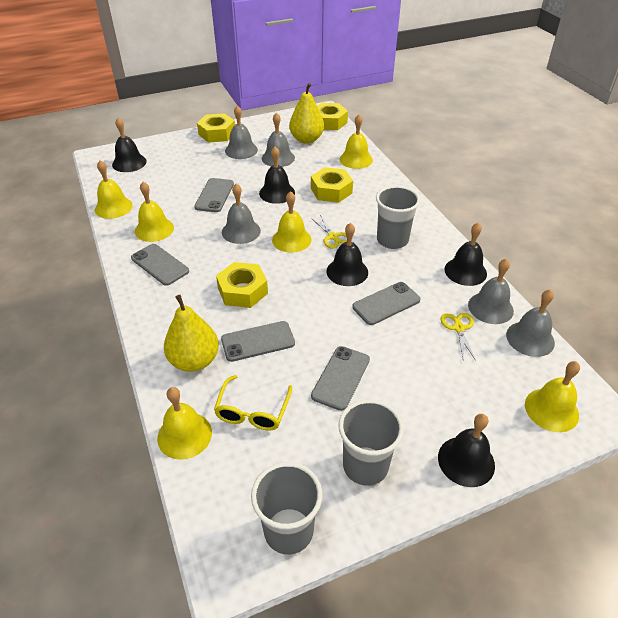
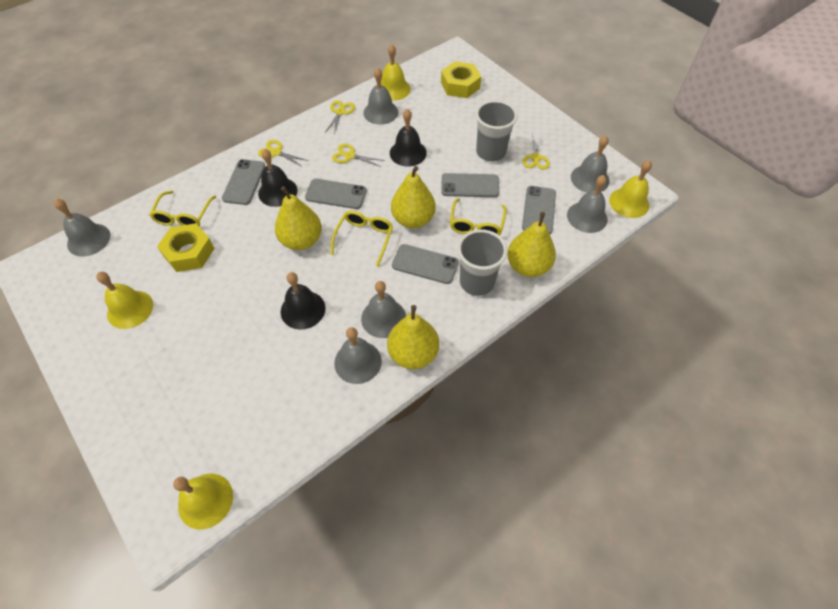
black bell: 5 -> 3
grey bell: 5 -> 6
grey cup: 3 -> 2
yellow bell: 6 -> 4
yellow glasses: 1 -> 3
yellow nut: 4 -> 2
yellow pear: 2 -> 4
yellow scissors: 2 -> 4

